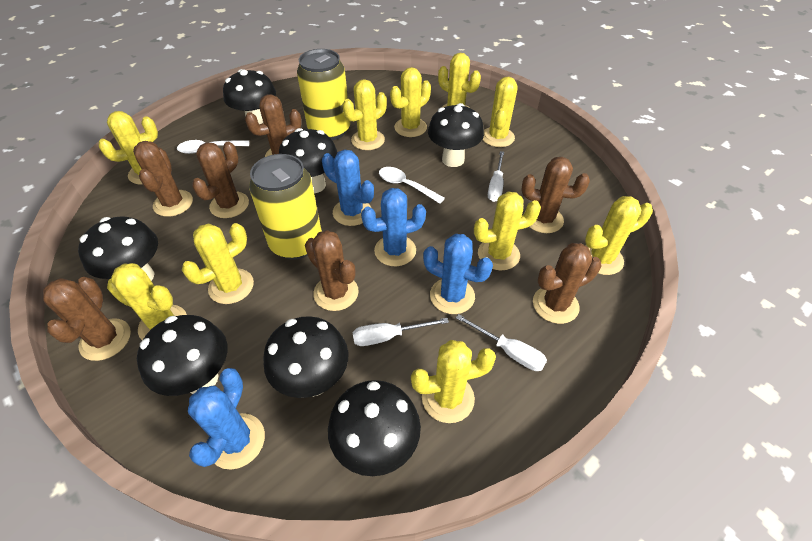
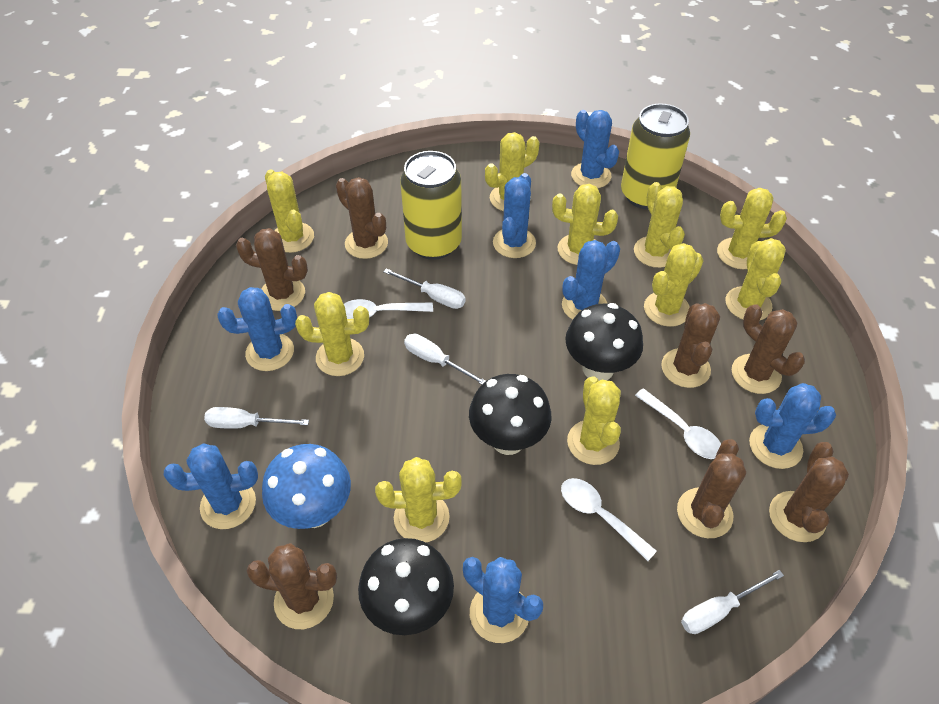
black mushroom: 7 -> 3
blue cactus: 4 -> 7
blue mushroom: 0 -> 1
white screwdriver: 3 -> 4
white spoon: 2 -> 3

